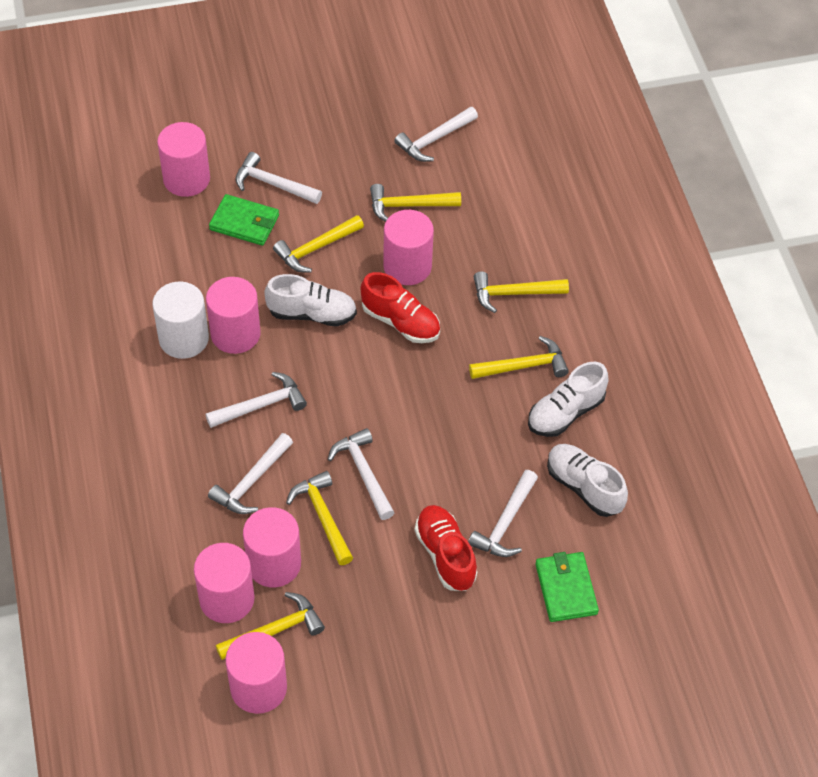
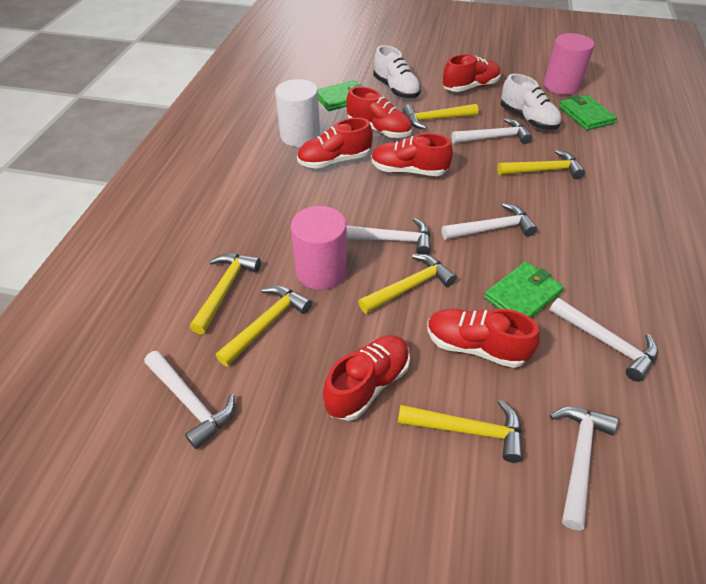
green wallet: 2 -> 3
pink cylinder: 6 -> 2
red shoe: 2 -> 6
white shoe: 3 -> 2

